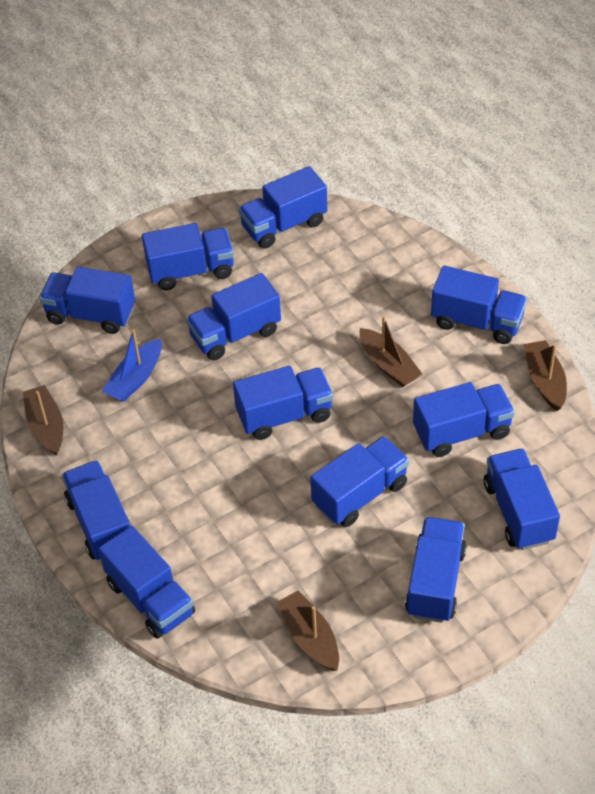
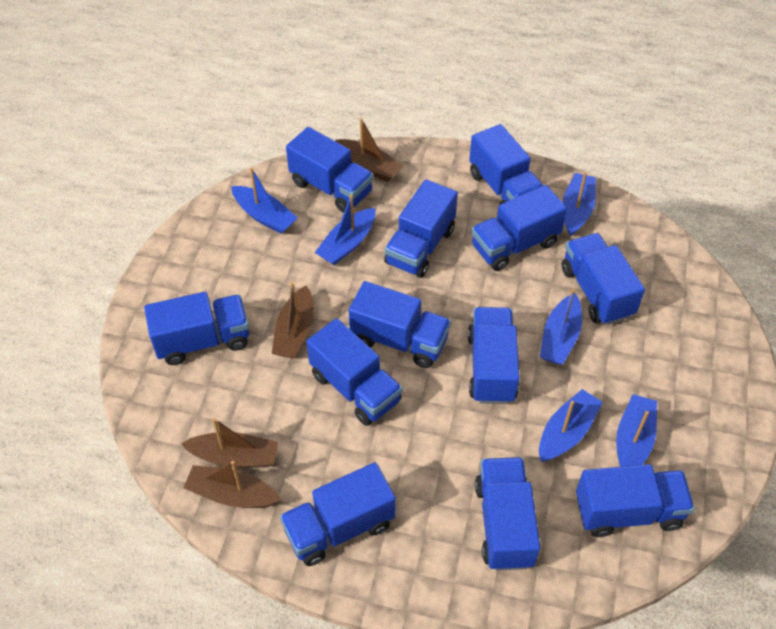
blue boat: 1 -> 6

